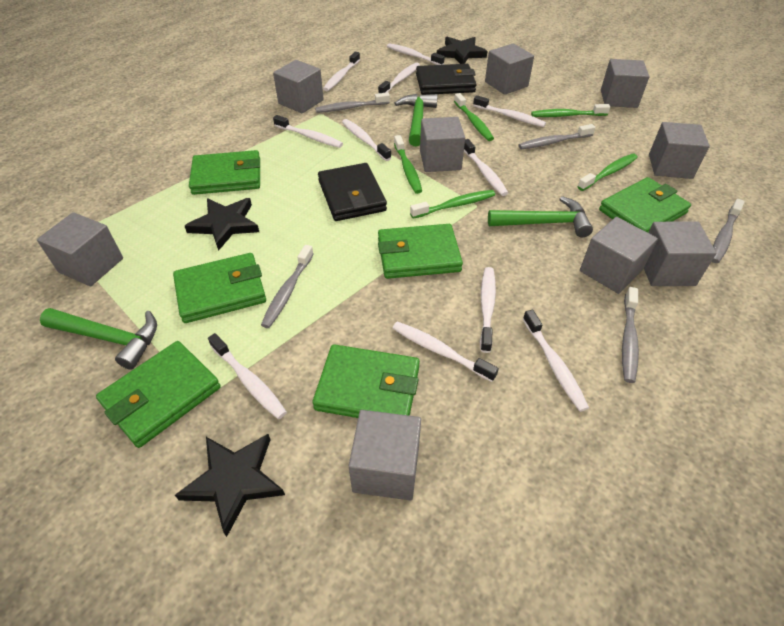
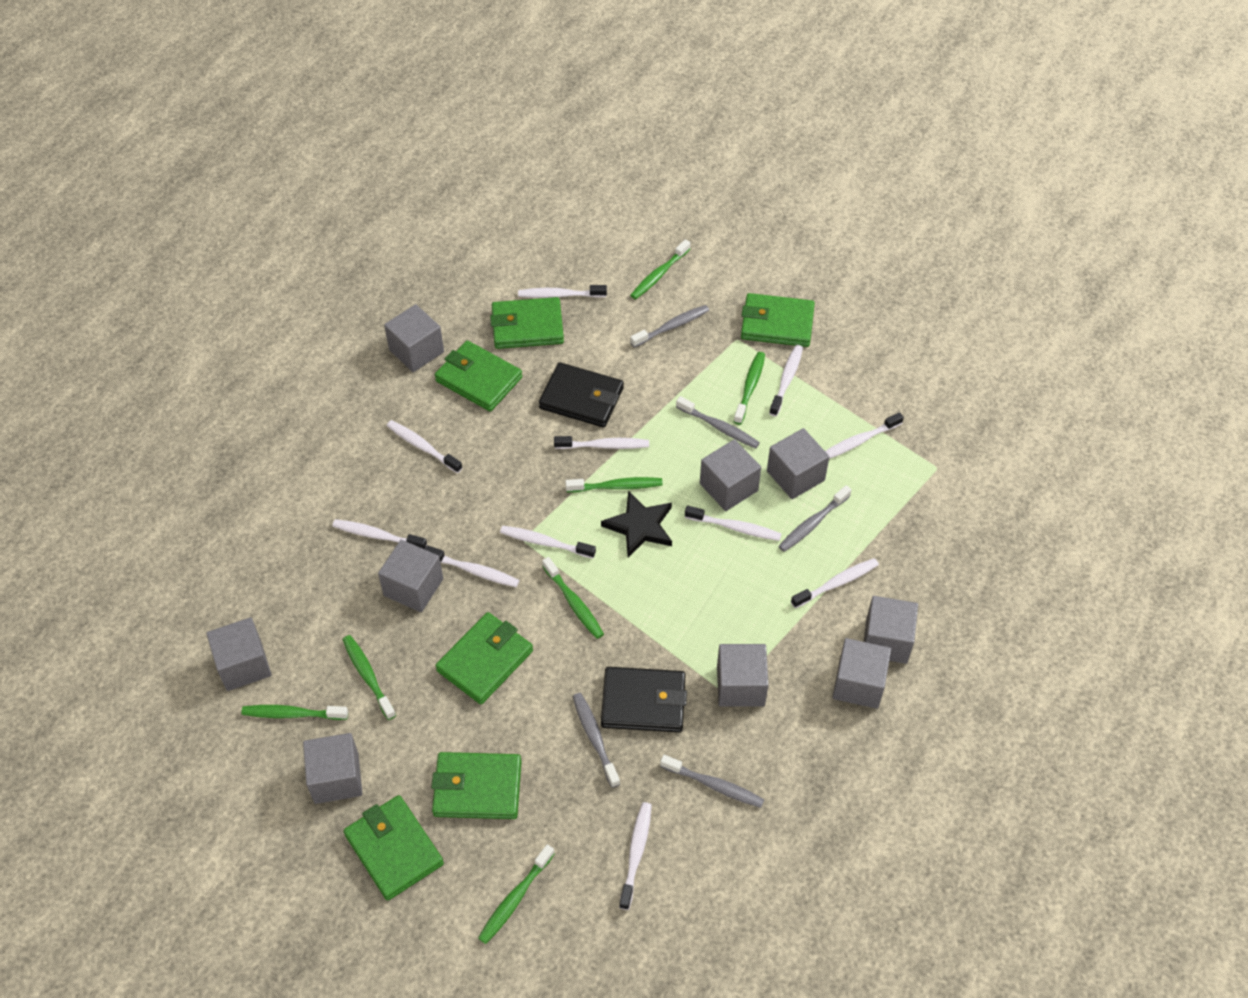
black star: 3 -> 1
green hammer: 3 -> 0
green toothbrush: 5 -> 7

